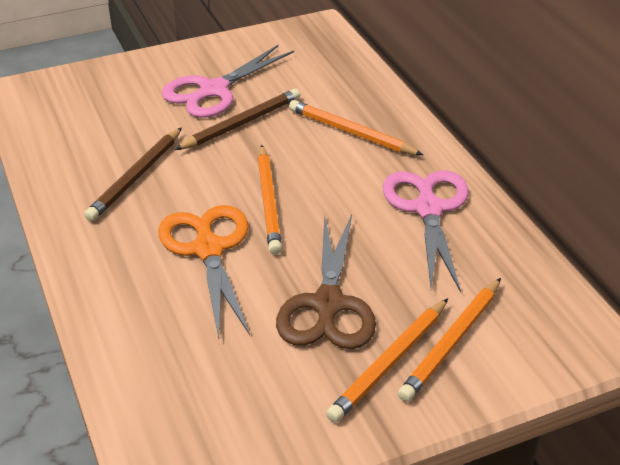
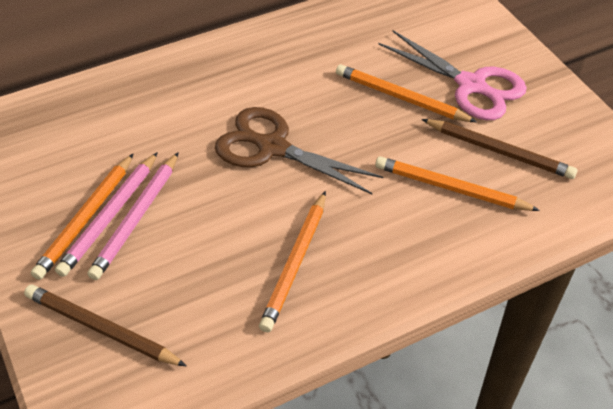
orange scissors: 1 -> 0
pink pencil: 0 -> 2
pink scissors: 2 -> 1

